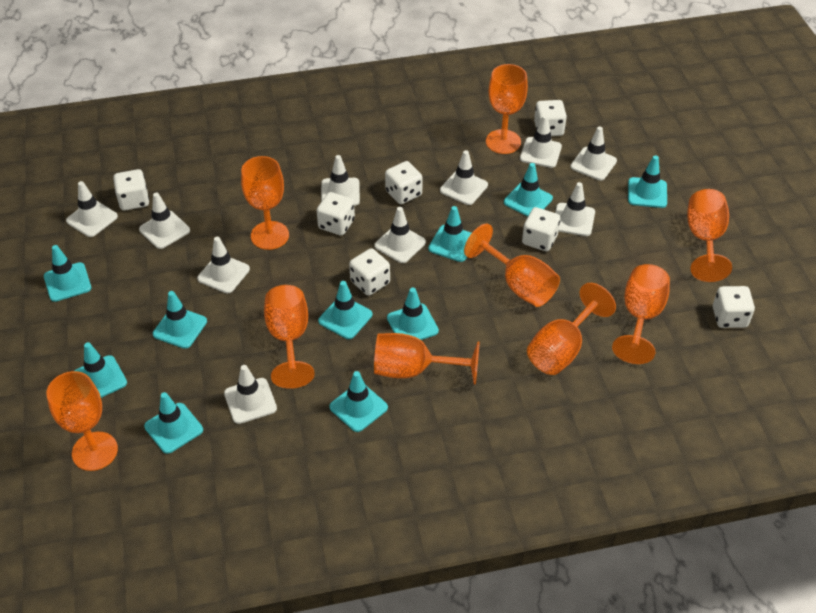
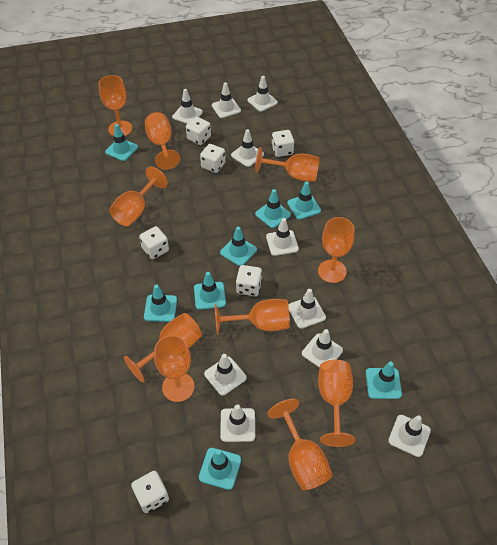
orange goblet: 9 -> 10
turquoise traffic cone: 10 -> 8
white dice: 7 -> 6

